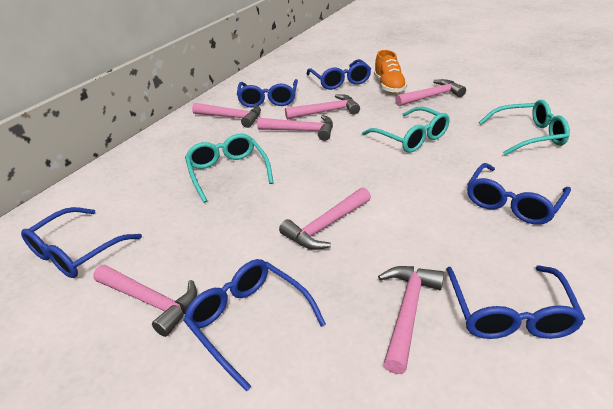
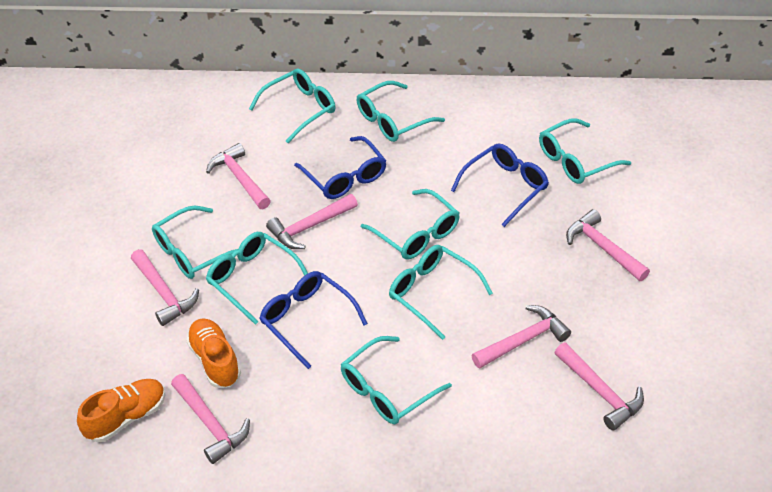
blue glasses: 6 -> 3
orange shoe: 1 -> 2
turquoise glasses: 3 -> 8

